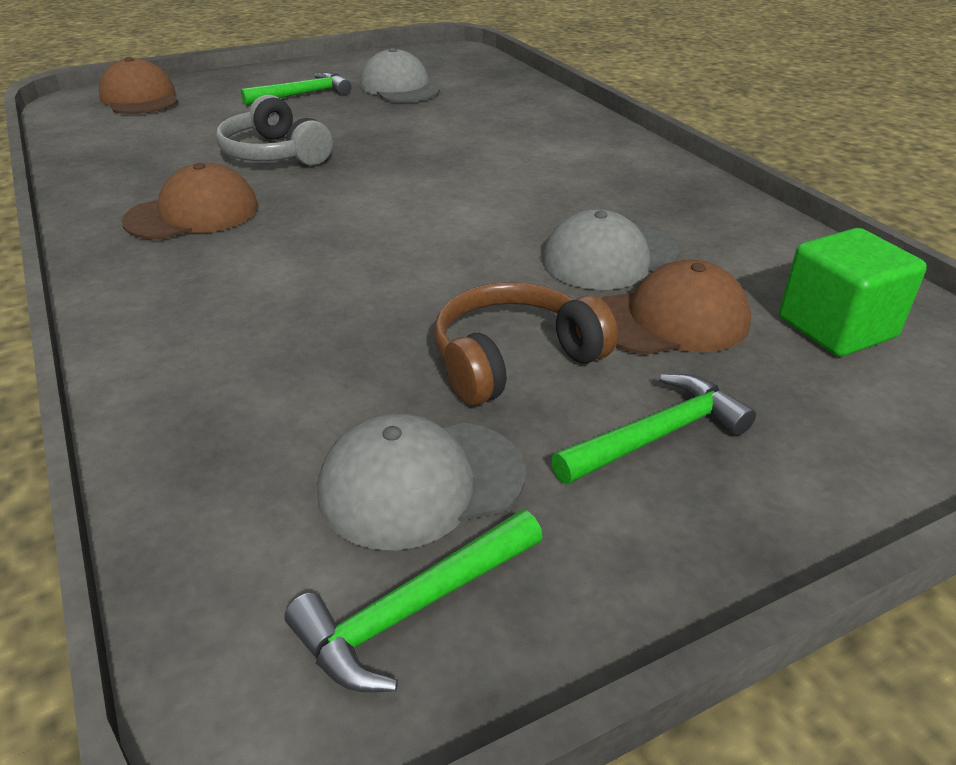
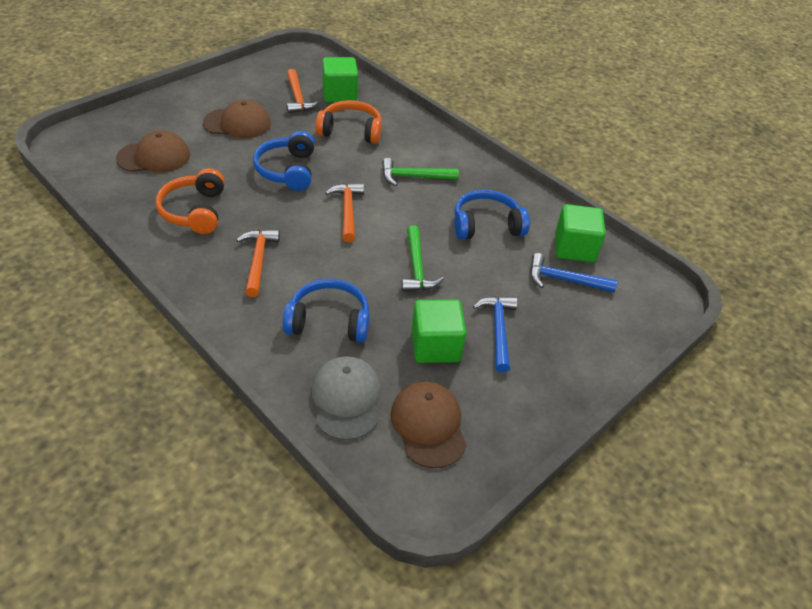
blue hammer: 0 -> 2
blue headphones: 0 -> 3
brown headphones: 1 -> 0
green cube: 1 -> 3
green hammer: 3 -> 2
grey cap: 3 -> 1
grey headphones: 1 -> 0
orange hammer: 0 -> 3
orange headphones: 0 -> 2

